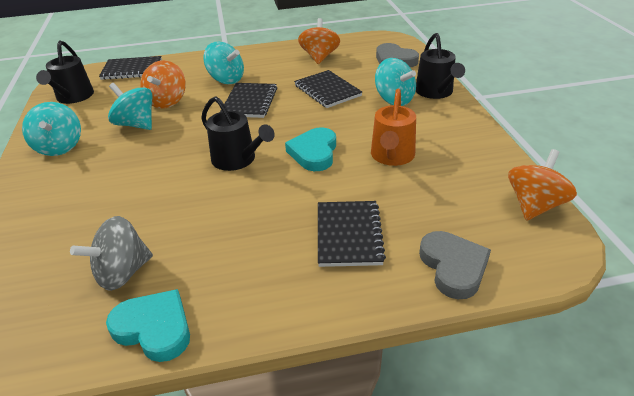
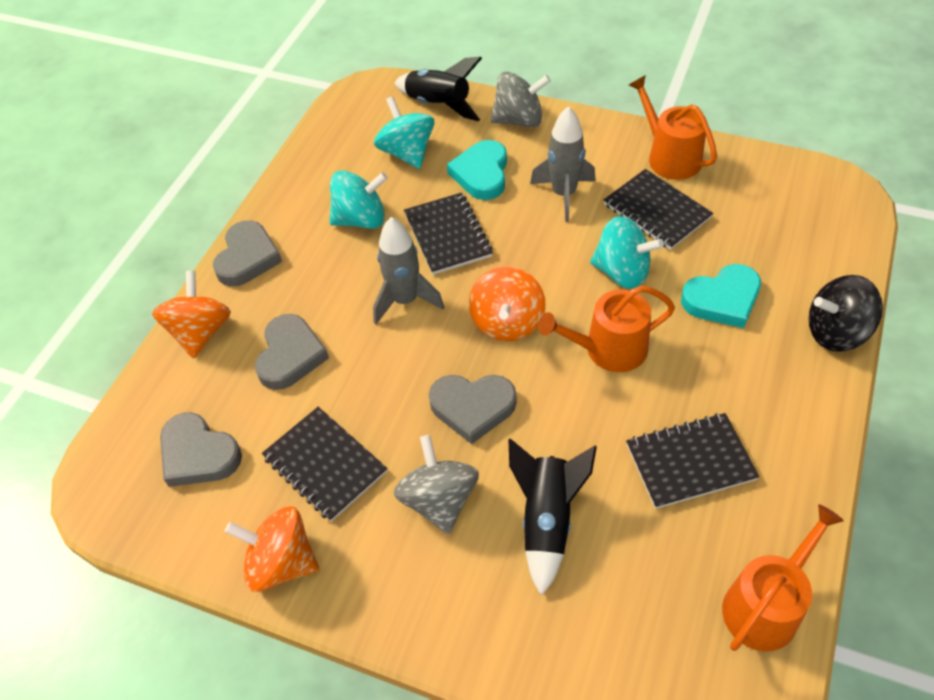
black rocket: 0 -> 2
black spinning top: 0 -> 1
black watering can: 3 -> 0
grey heart: 2 -> 4
grey rocket: 0 -> 2
grey spinning top: 1 -> 2
orange watering can: 1 -> 3
turquoise spinning top: 4 -> 3

